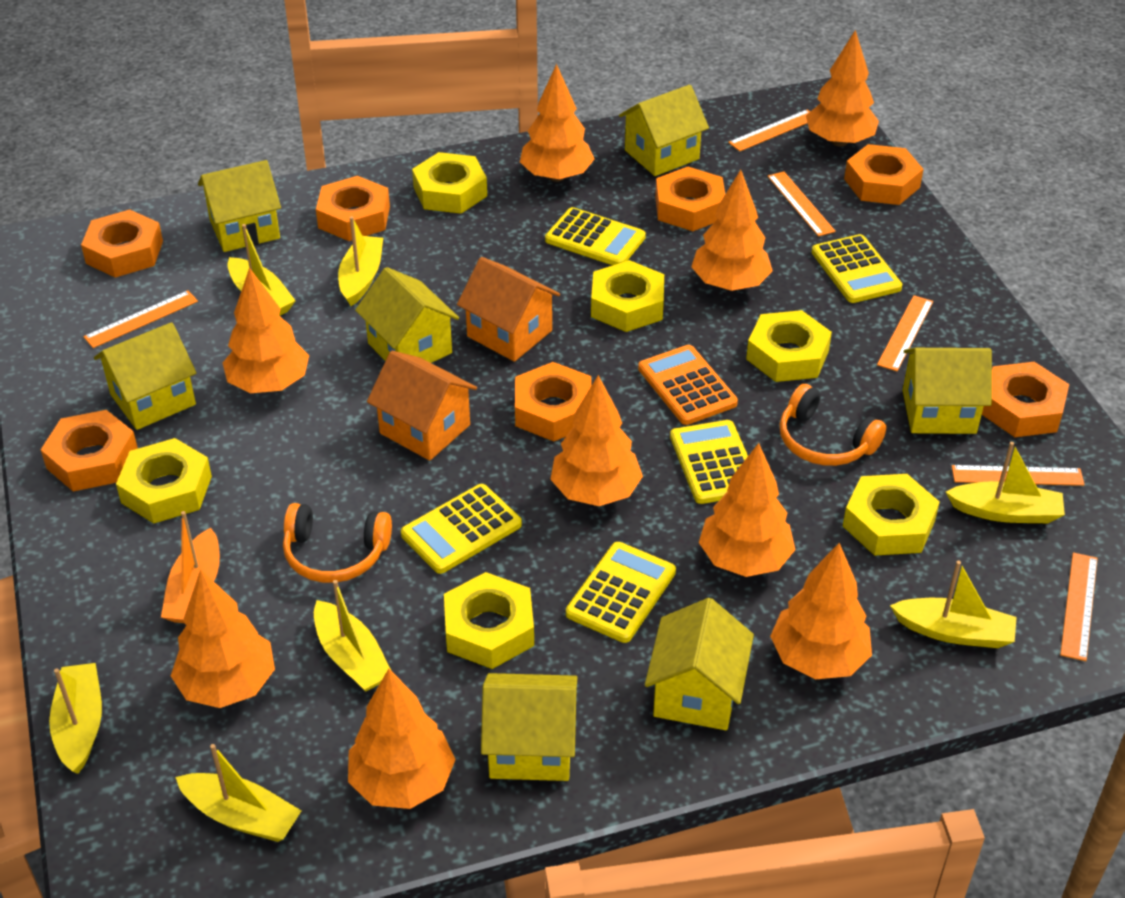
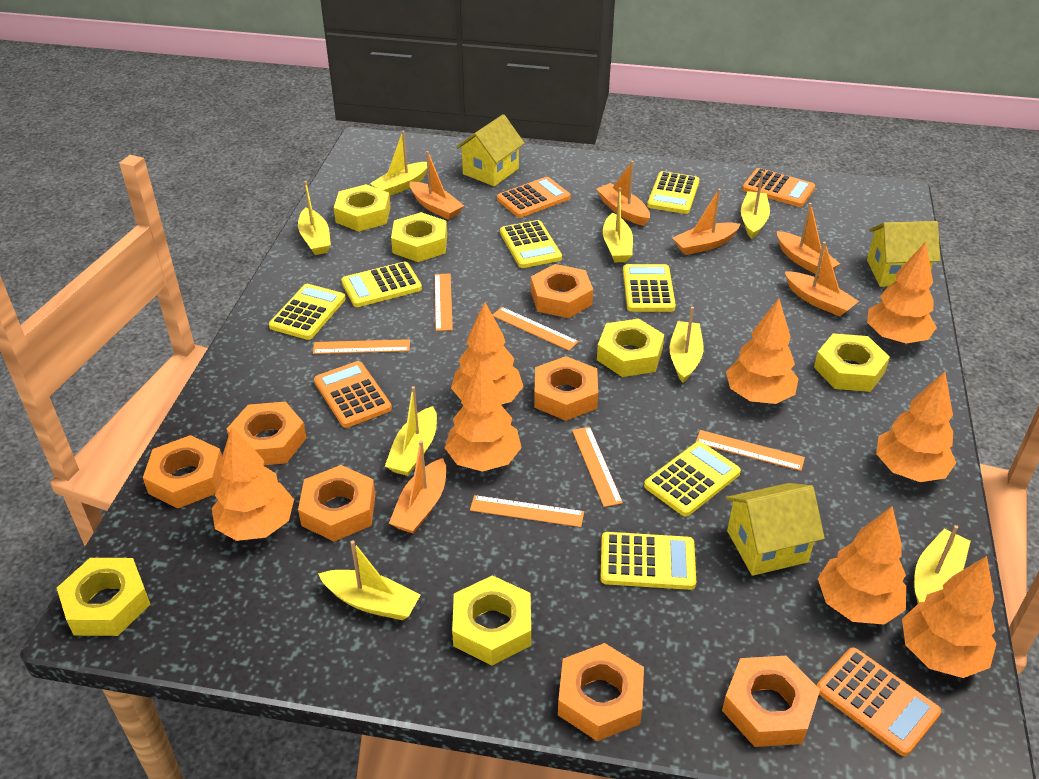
orange boat: 1 -> 6
orange calculator: 1 -> 4
orange headphones: 2 -> 0
orange house: 2 -> 0
orange tree: 9 -> 8
yellow boat: 7 -> 8
yellow calculator: 5 -> 7
yellow house: 7 -> 3

